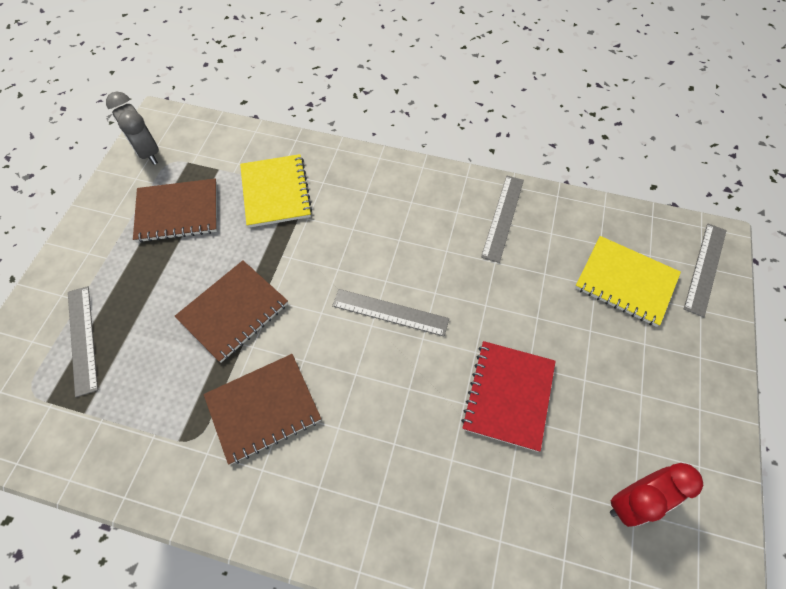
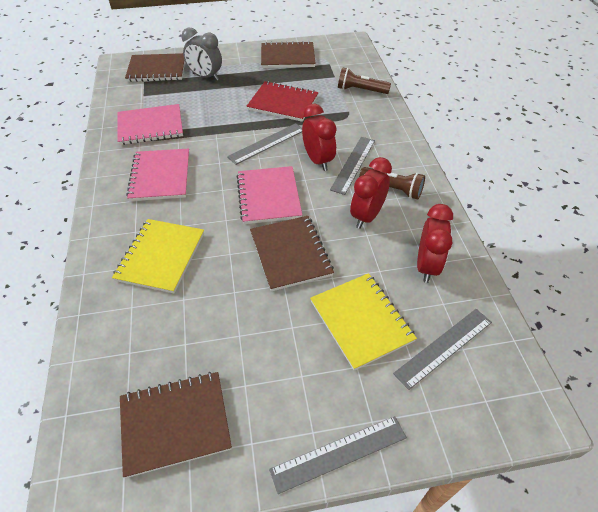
brown flashlight: 0 -> 2
brown notebook: 3 -> 4
pink notebook: 0 -> 3
red clock: 1 -> 3

